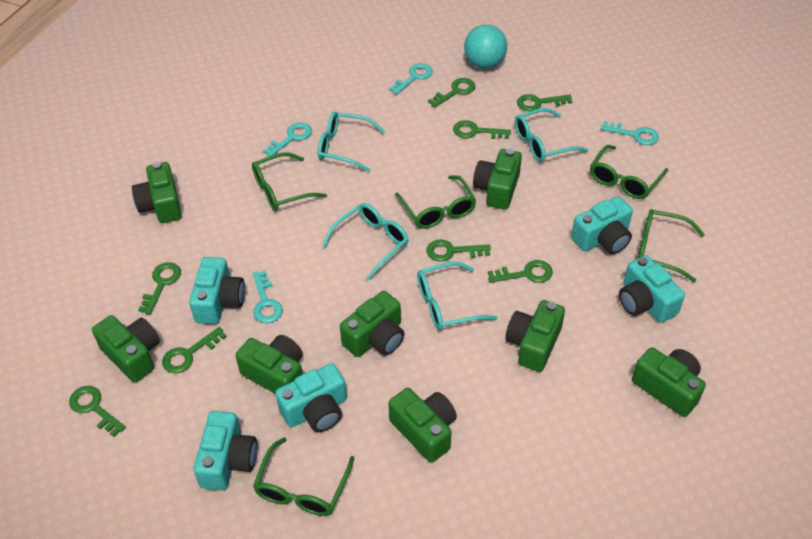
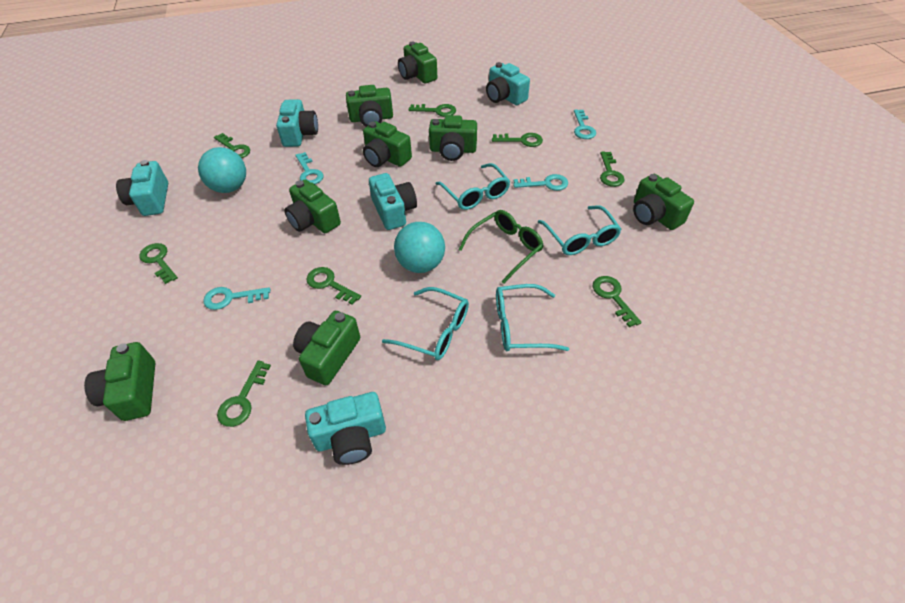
green glasses: 5 -> 1
turquoise ball: 1 -> 2

